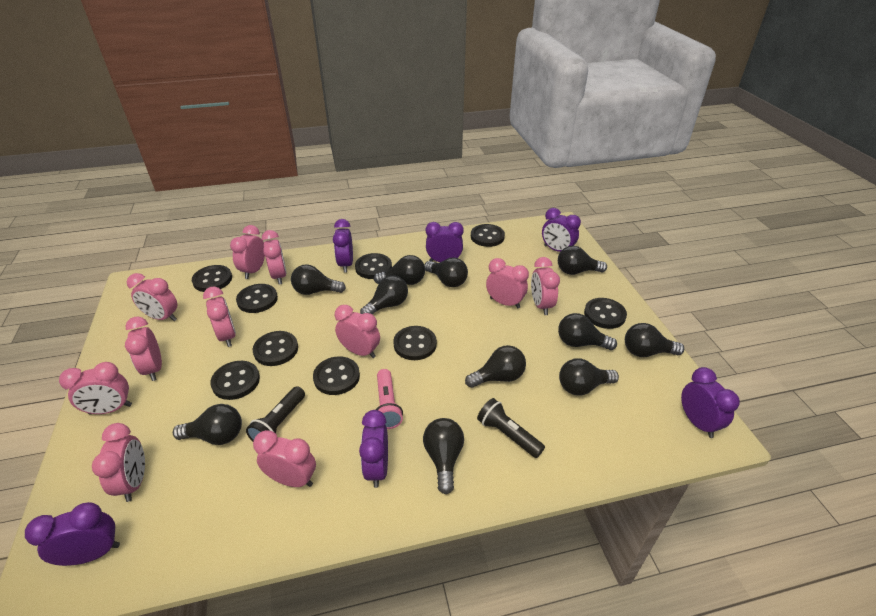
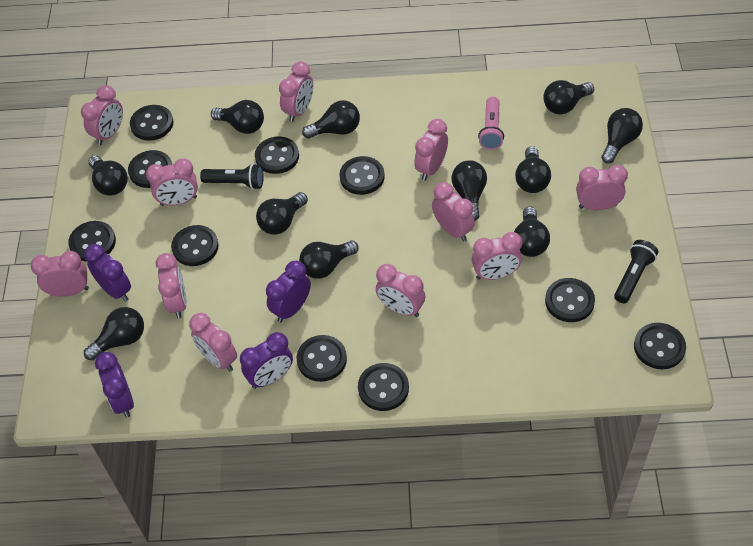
black button: 9 -> 10
purple clock: 6 -> 4

